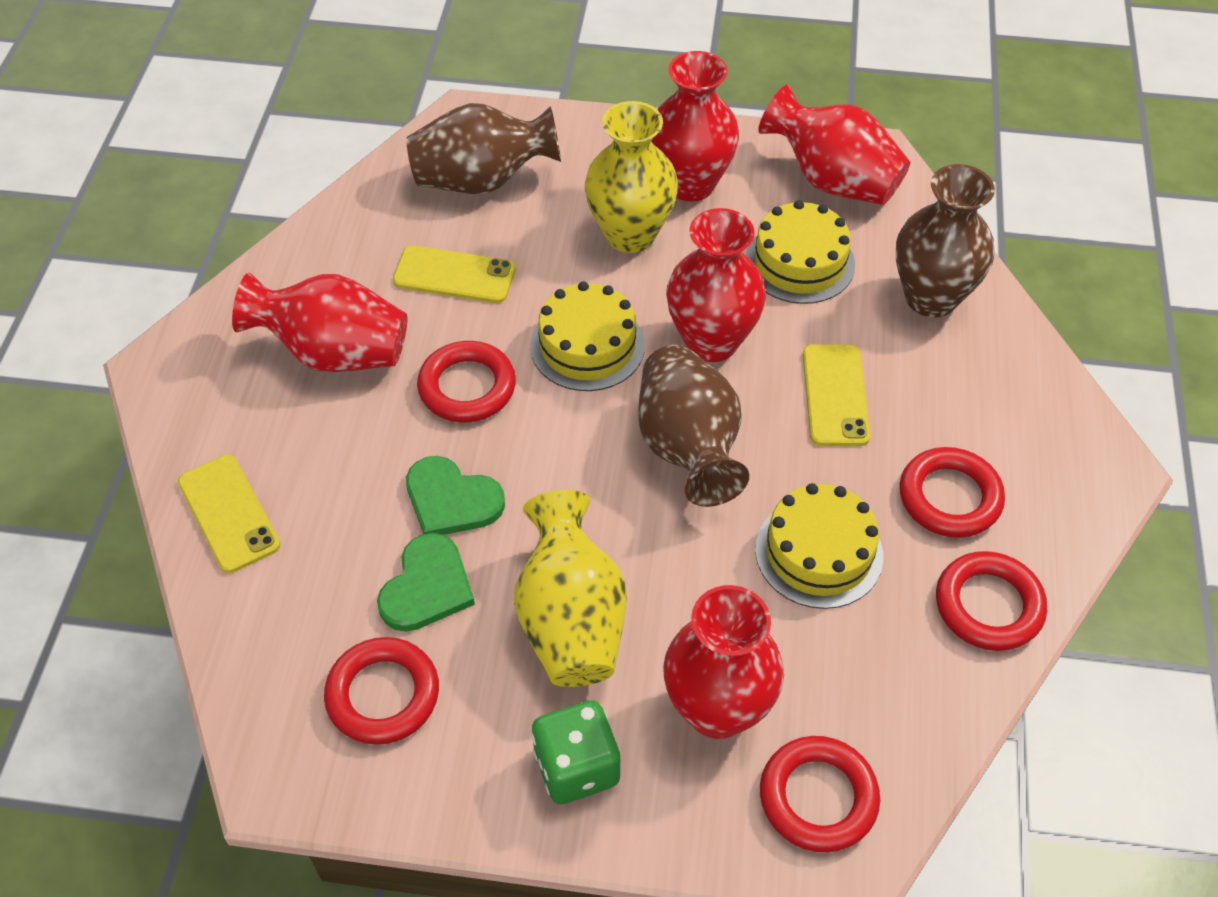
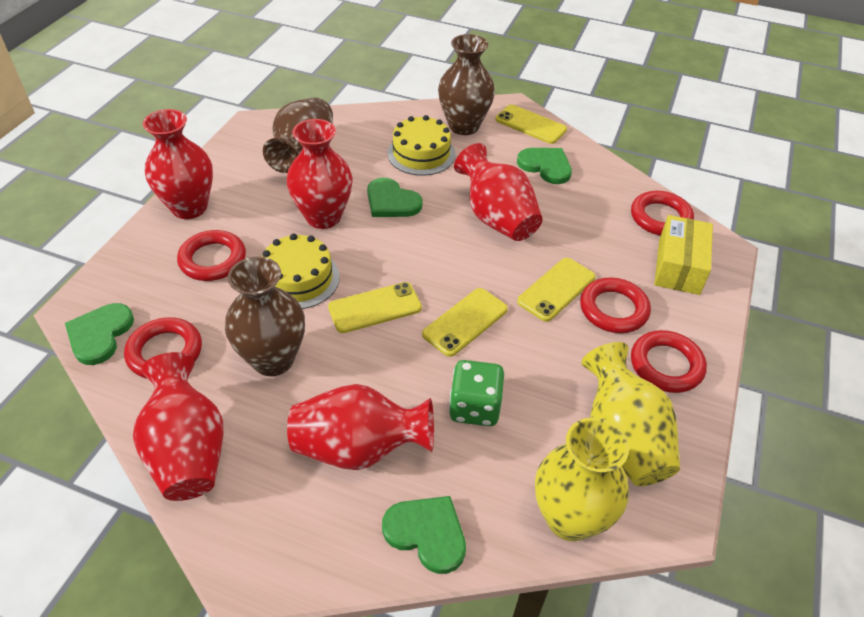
green heart: 2 -> 4
yellow box: 0 -> 1
yellow cake: 3 -> 2
yellow phone: 3 -> 4

